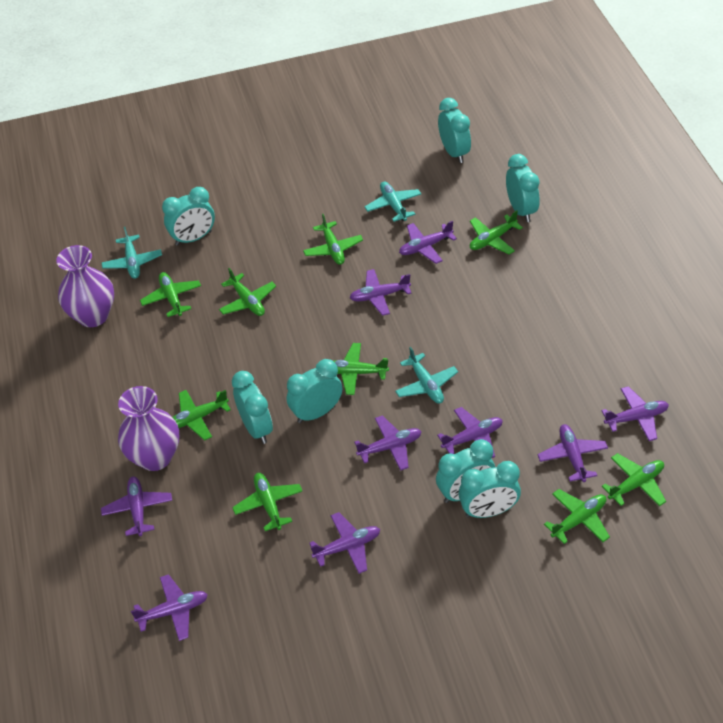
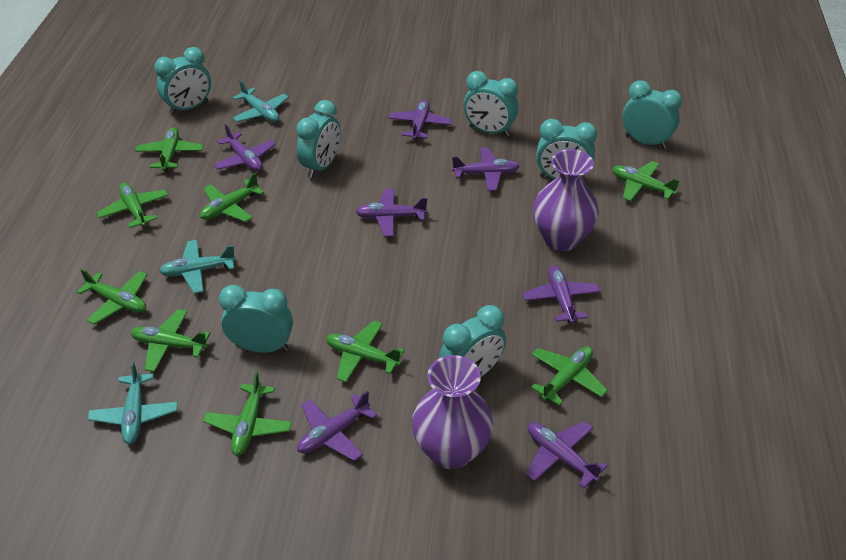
purple plane: 9 -> 7

